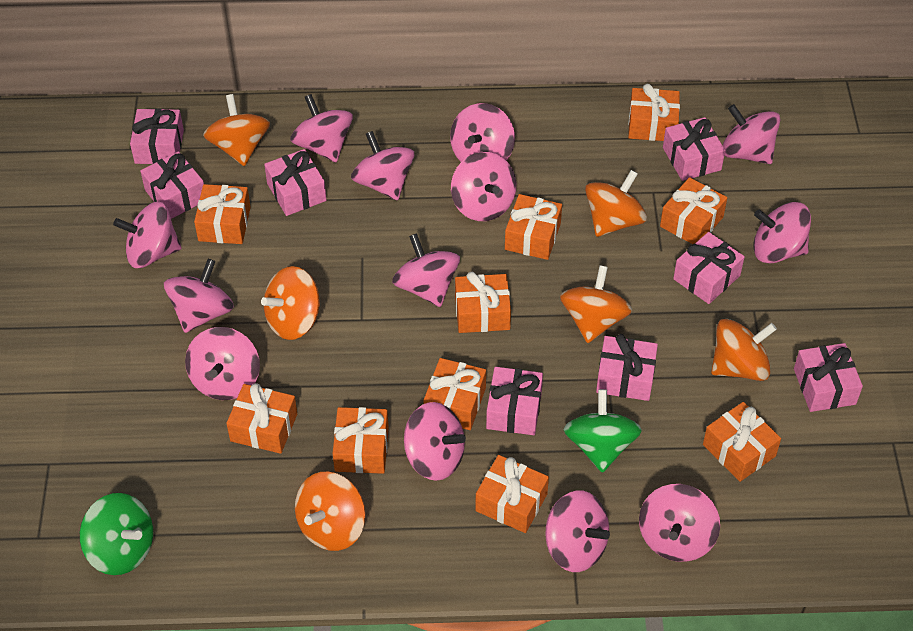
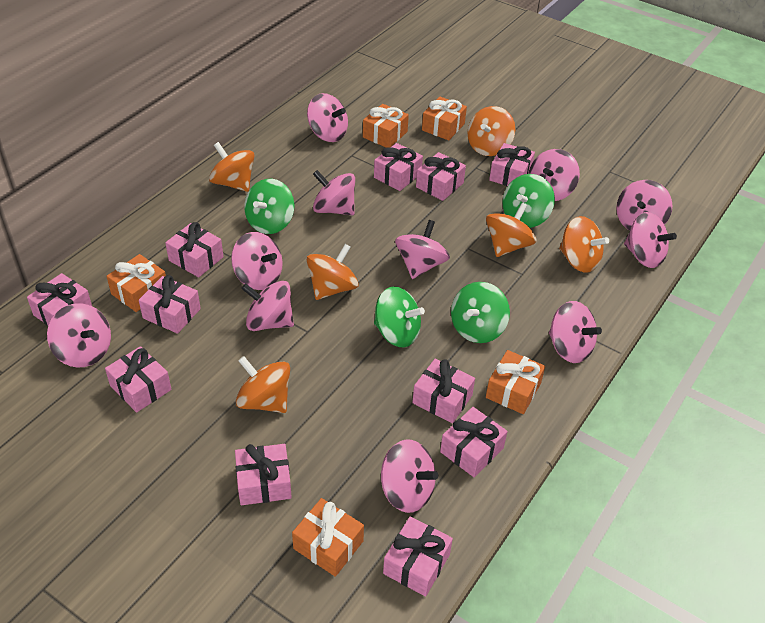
green spinning top: 2 -> 4
orange gift: 10 -> 5
pink gift: 8 -> 11
pink spinning top: 13 -> 11

